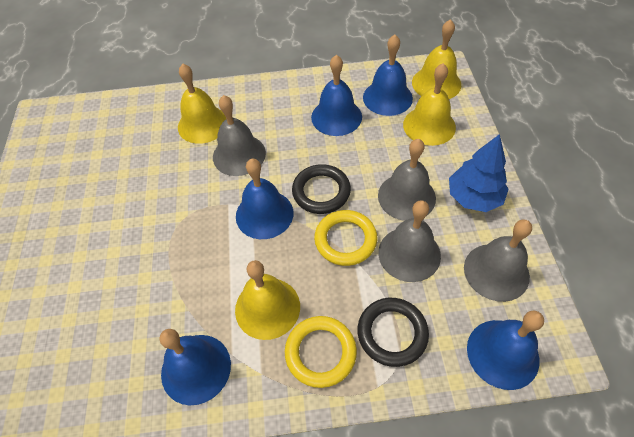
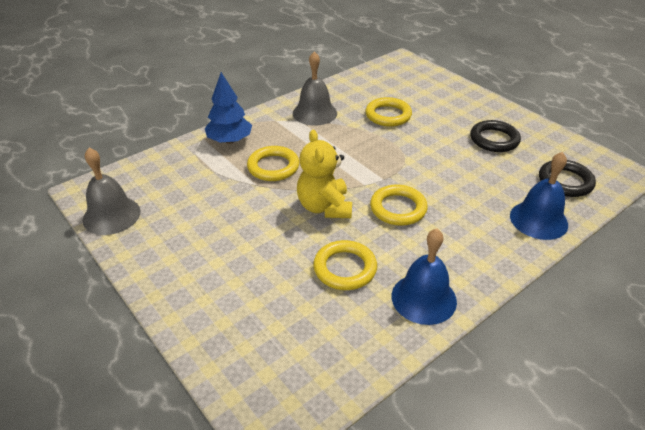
blue bell: 5 -> 2
grey bell: 4 -> 2
yellow bell: 4 -> 0
yellow ring: 2 -> 4
yellow teddy bear: 0 -> 1

